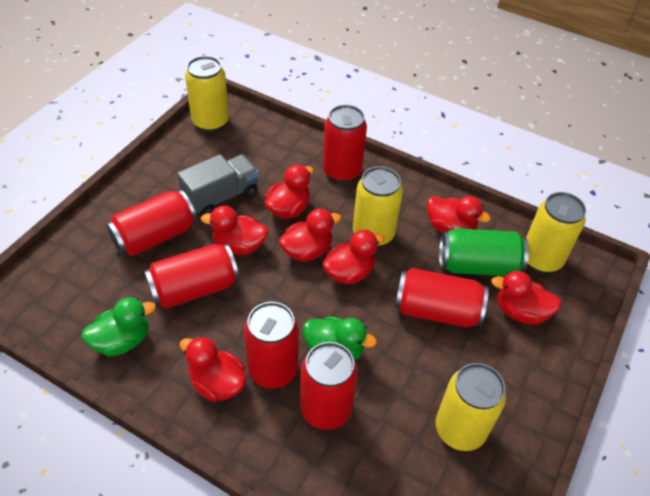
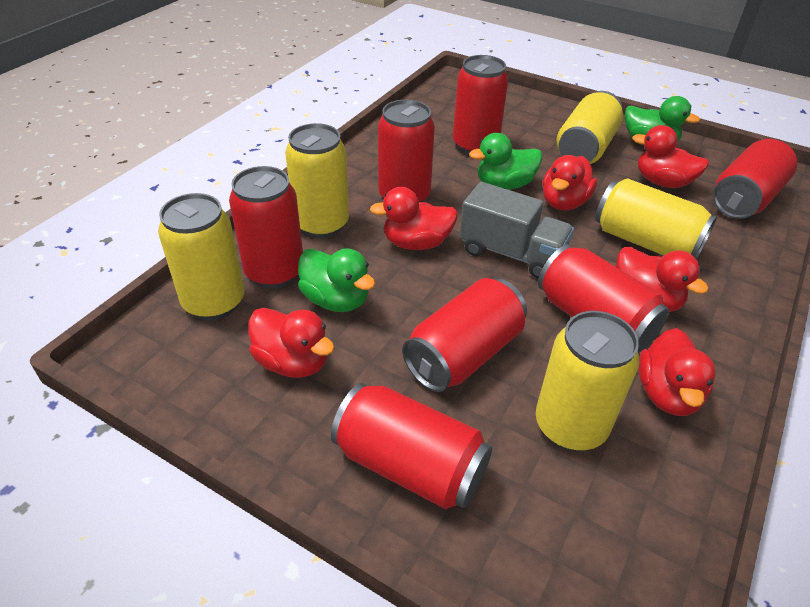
green can: 1 -> 0
green duck: 2 -> 3
red can: 6 -> 7
red duck: 7 -> 6
yellow can: 4 -> 5

